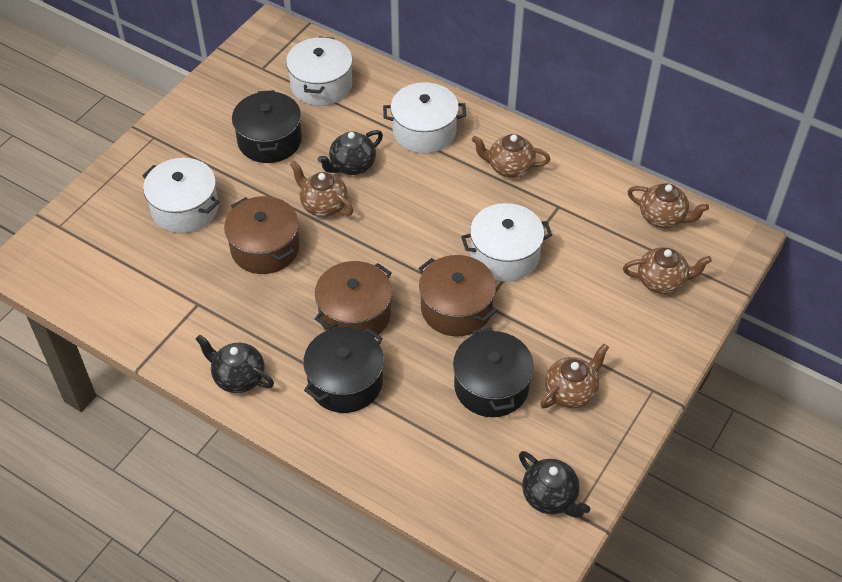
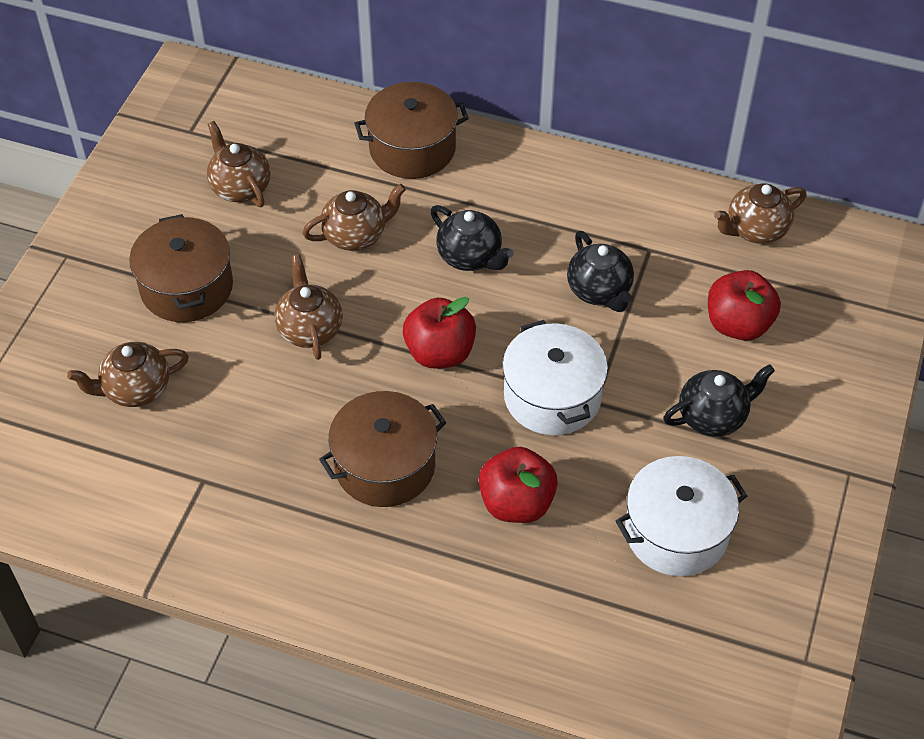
black pot: 3 -> 0
red apple: 0 -> 3
white pot: 4 -> 2

